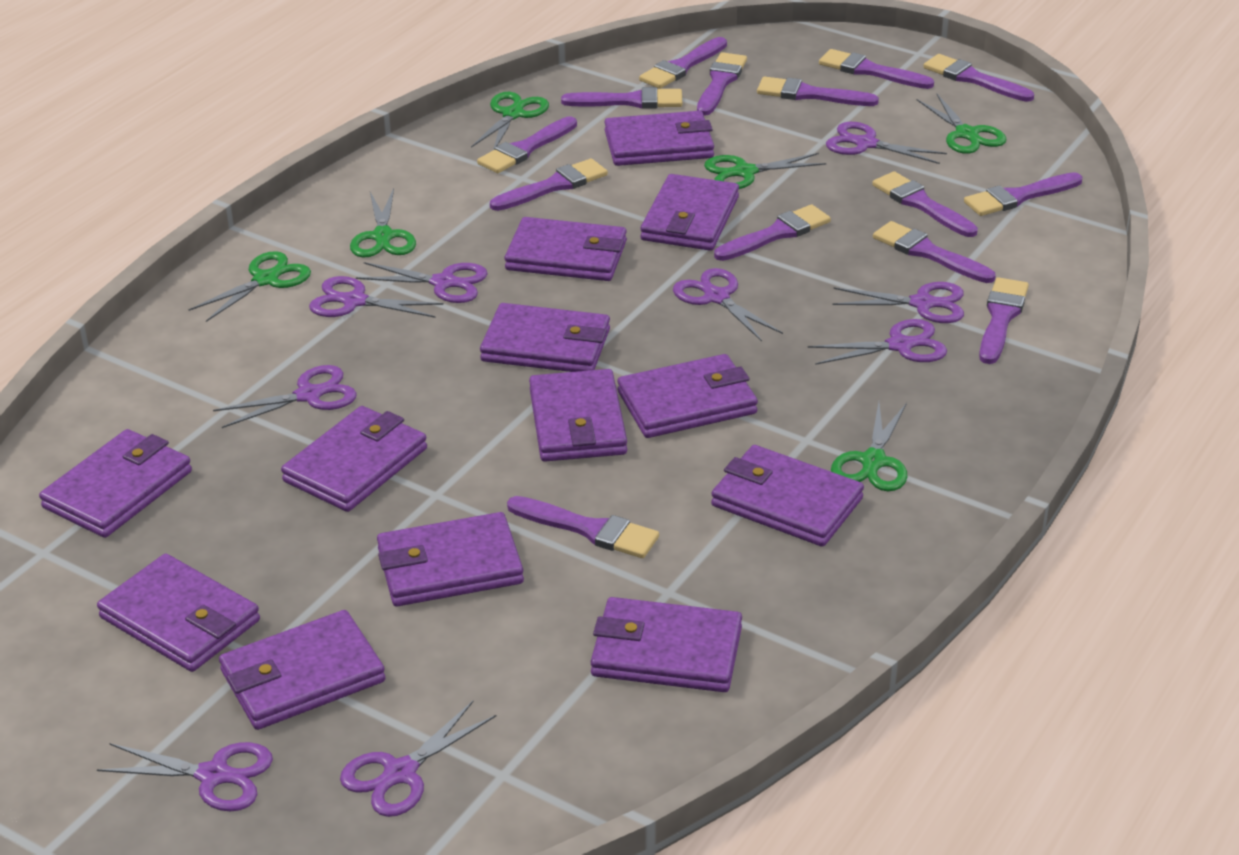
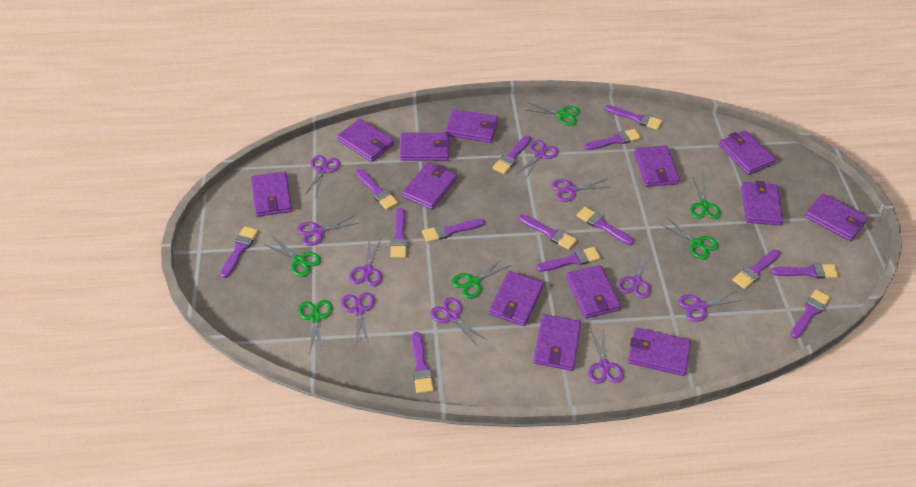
purple scissors: 9 -> 10

